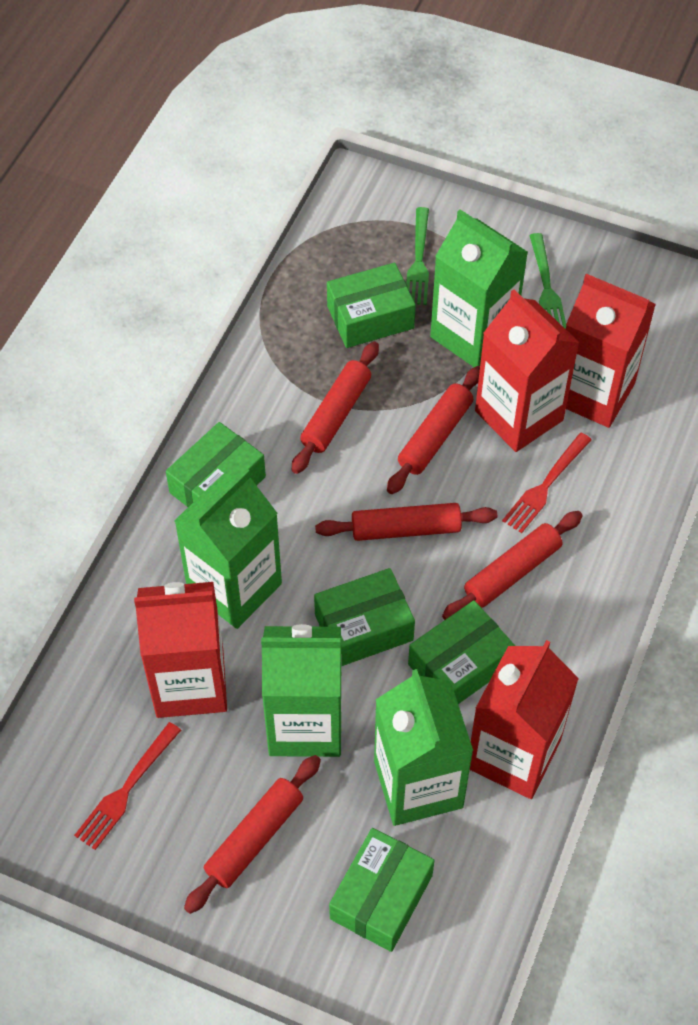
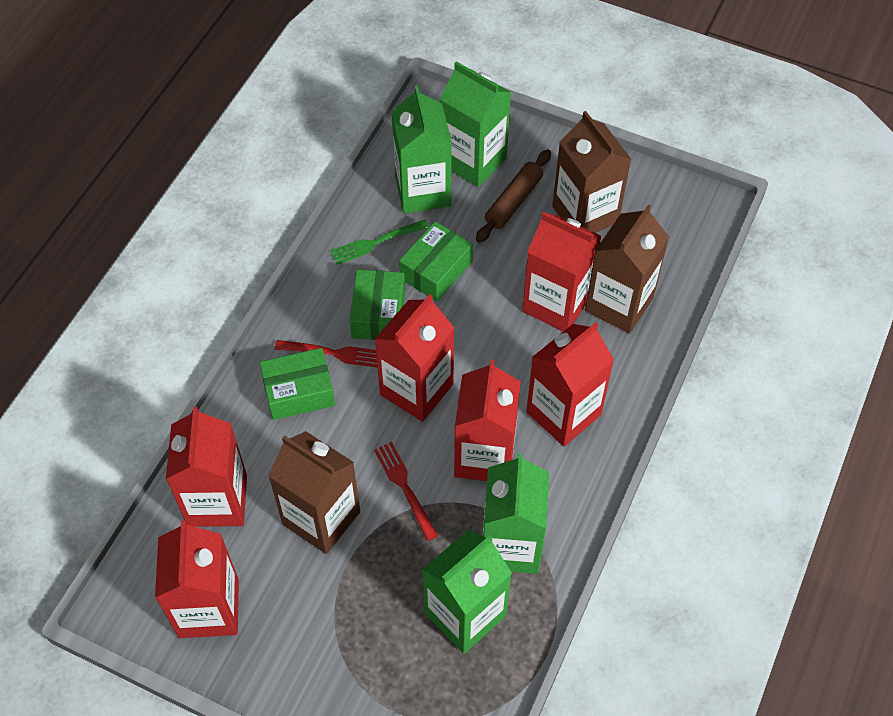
brown carton: 0 -> 3
brown rolling pin: 0 -> 1
green box: 5 -> 3
green fork: 2 -> 1
red carton: 4 -> 6
red rolling pin: 5 -> 0

